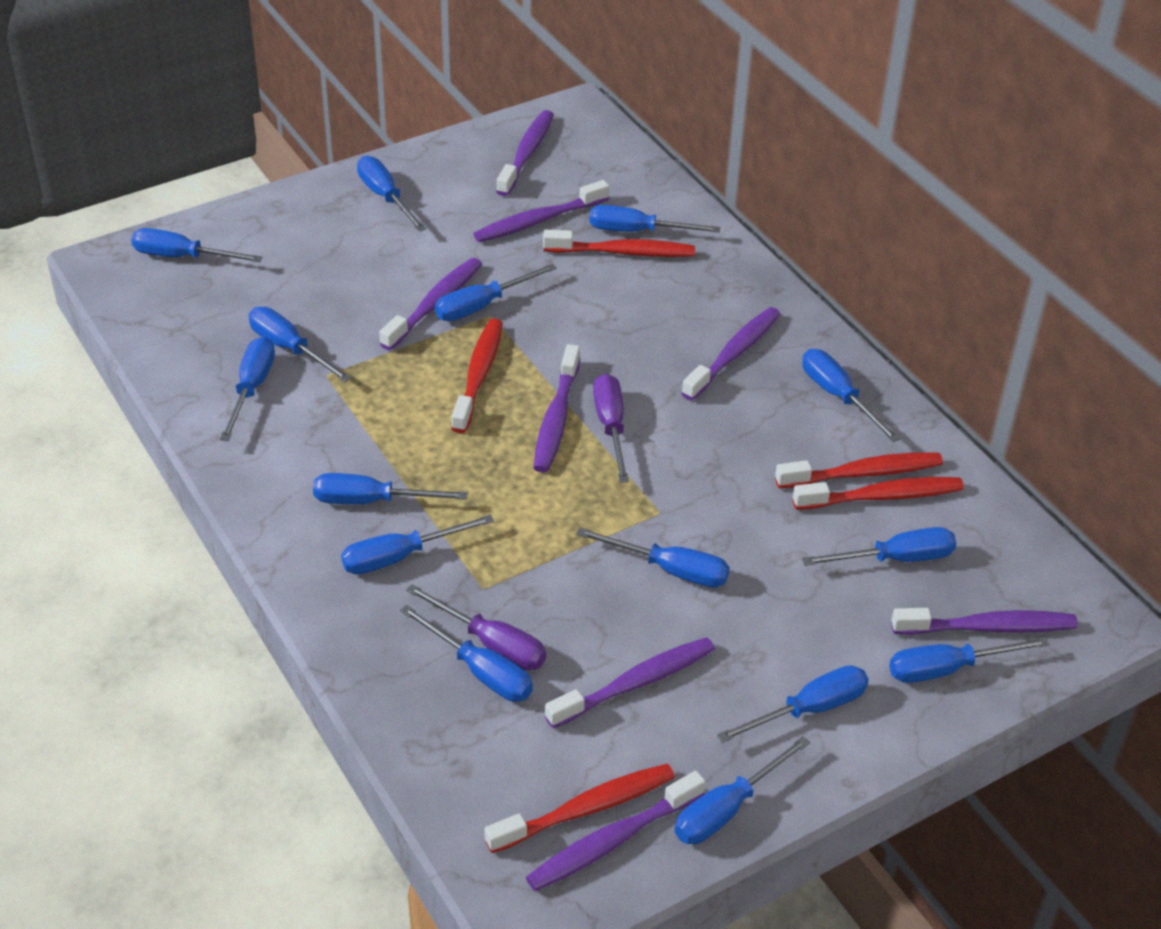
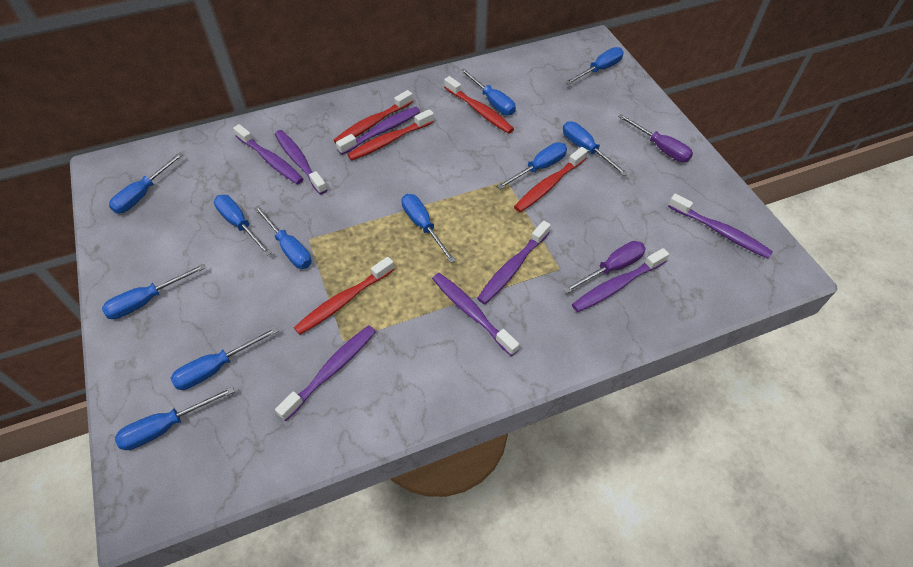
blue screwdriver: 15 -> 11

